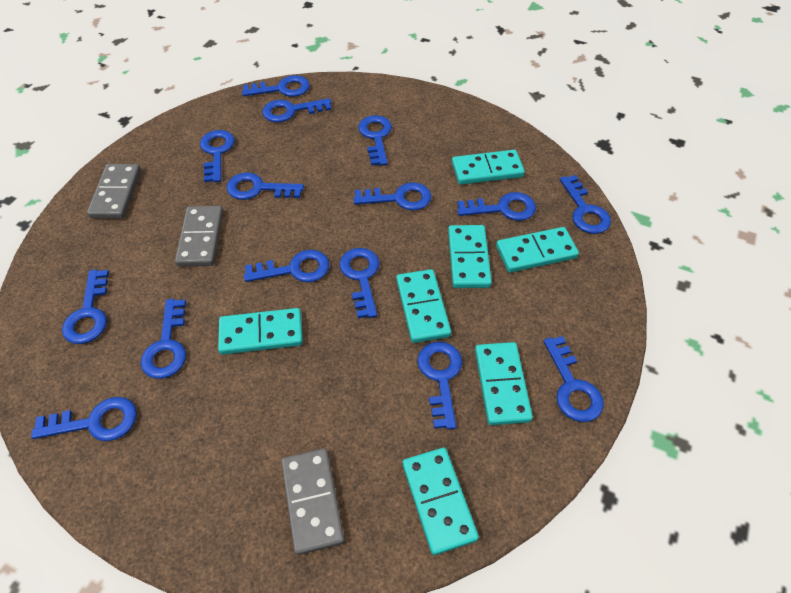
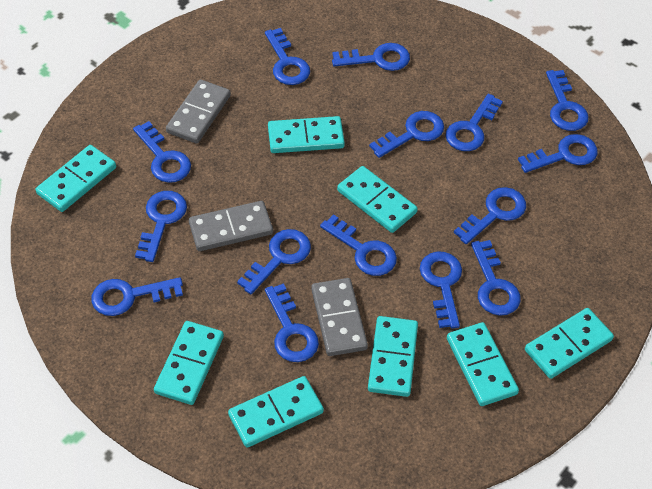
turquoise domino: 7 -> 8

